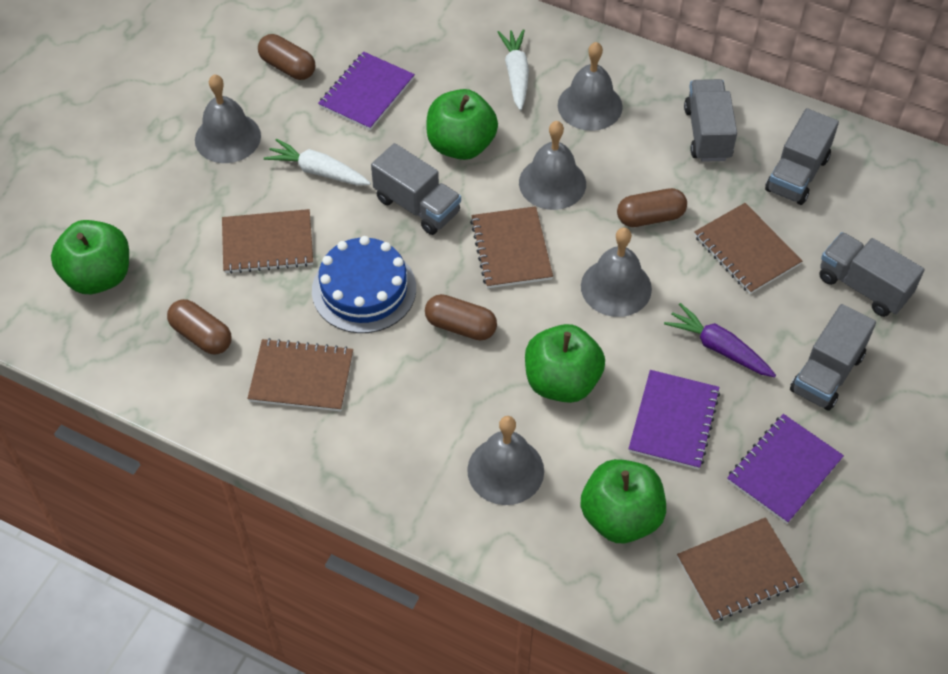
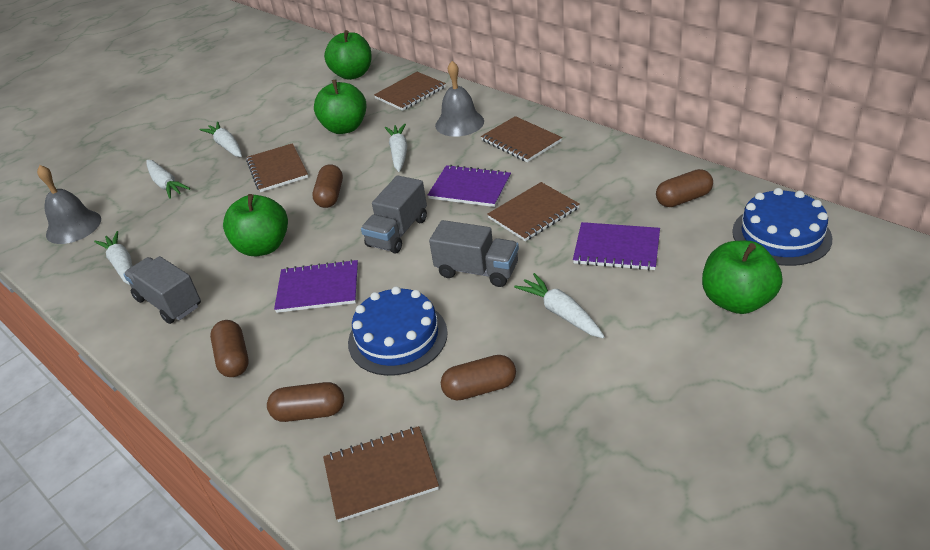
blue cake: 1 -> 2
brown capsule: 4 -> 5
grey bell: 5 -> 2
grey truck: 5 -> 3
purple carrot: 1 -> 0
white carrot: 2 -> 5

